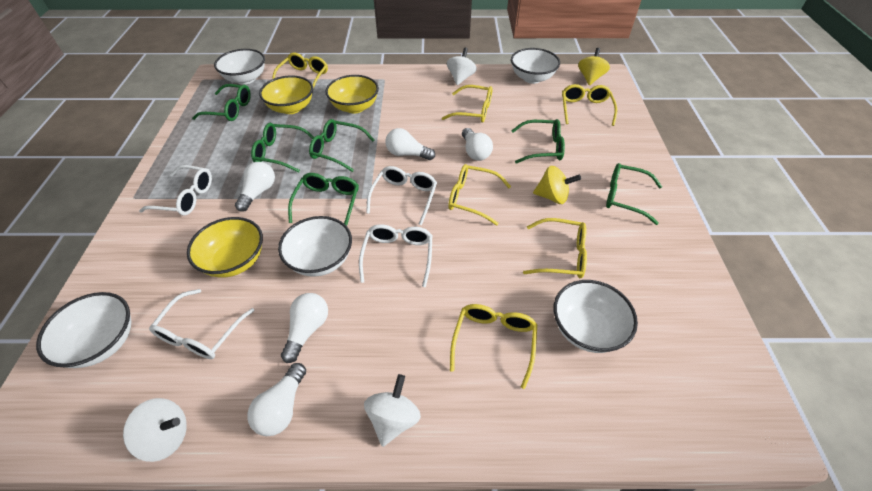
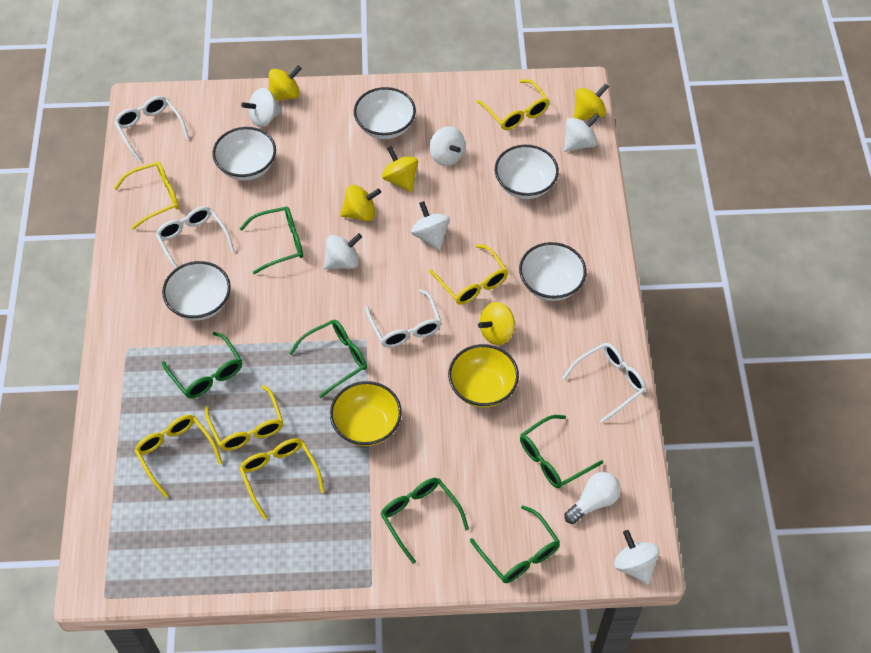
white light bulb: 5 -> 1
white spinning top: 3 -> 6
yellow bowl: 3 -> 2
yellow spinning top: 2 -> 5

